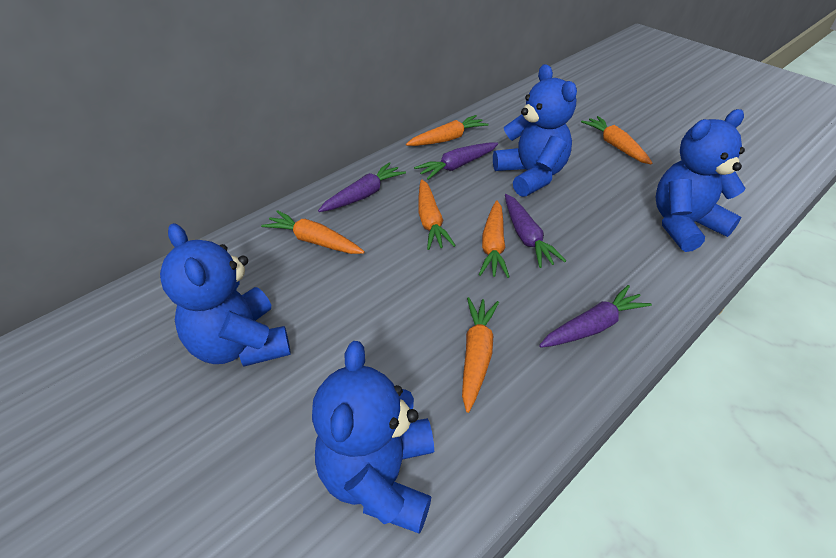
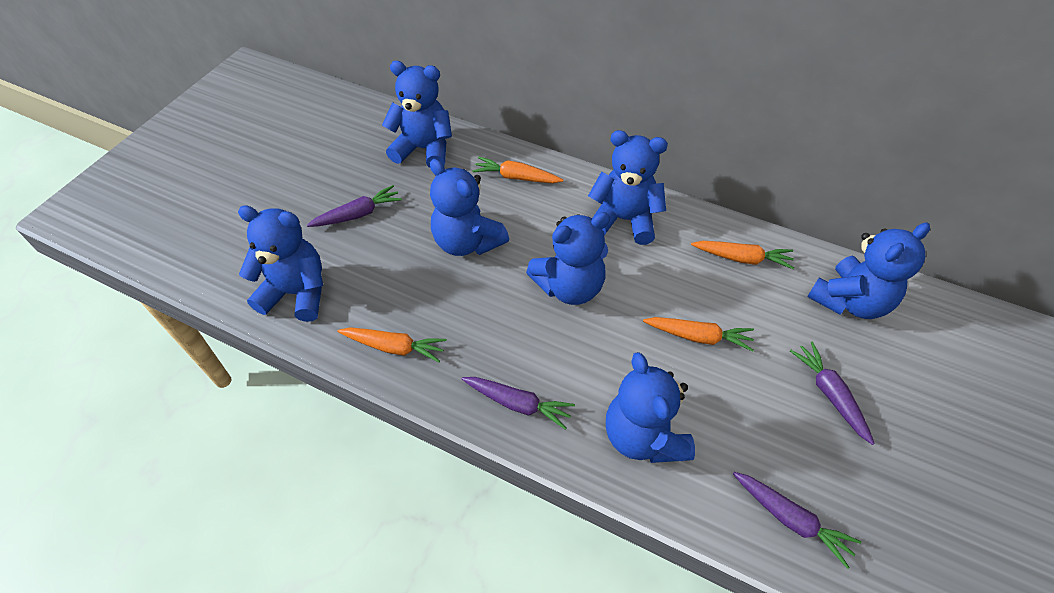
blue teddy bear: 4 -> 7
orange carrot: 6 -> 4

